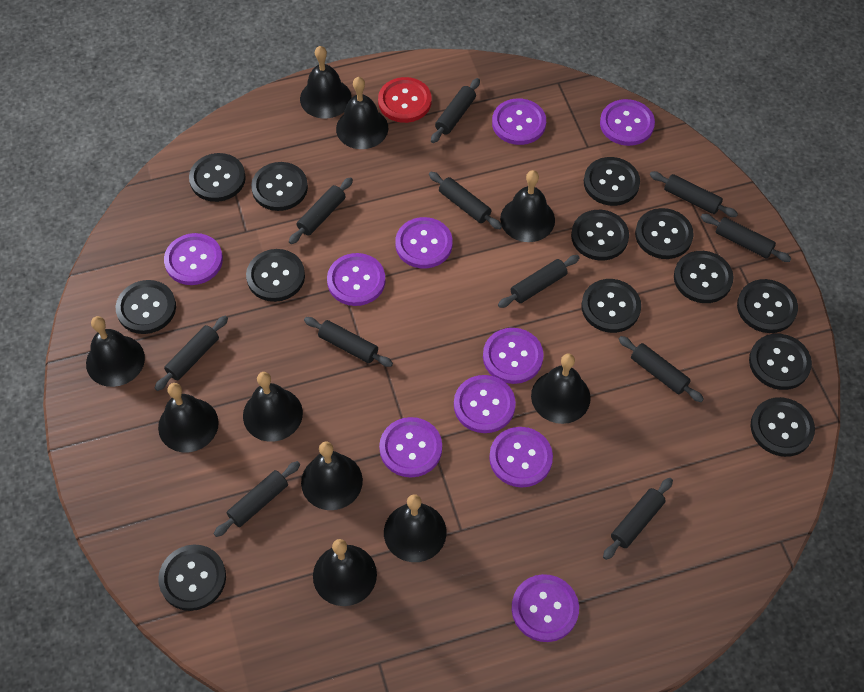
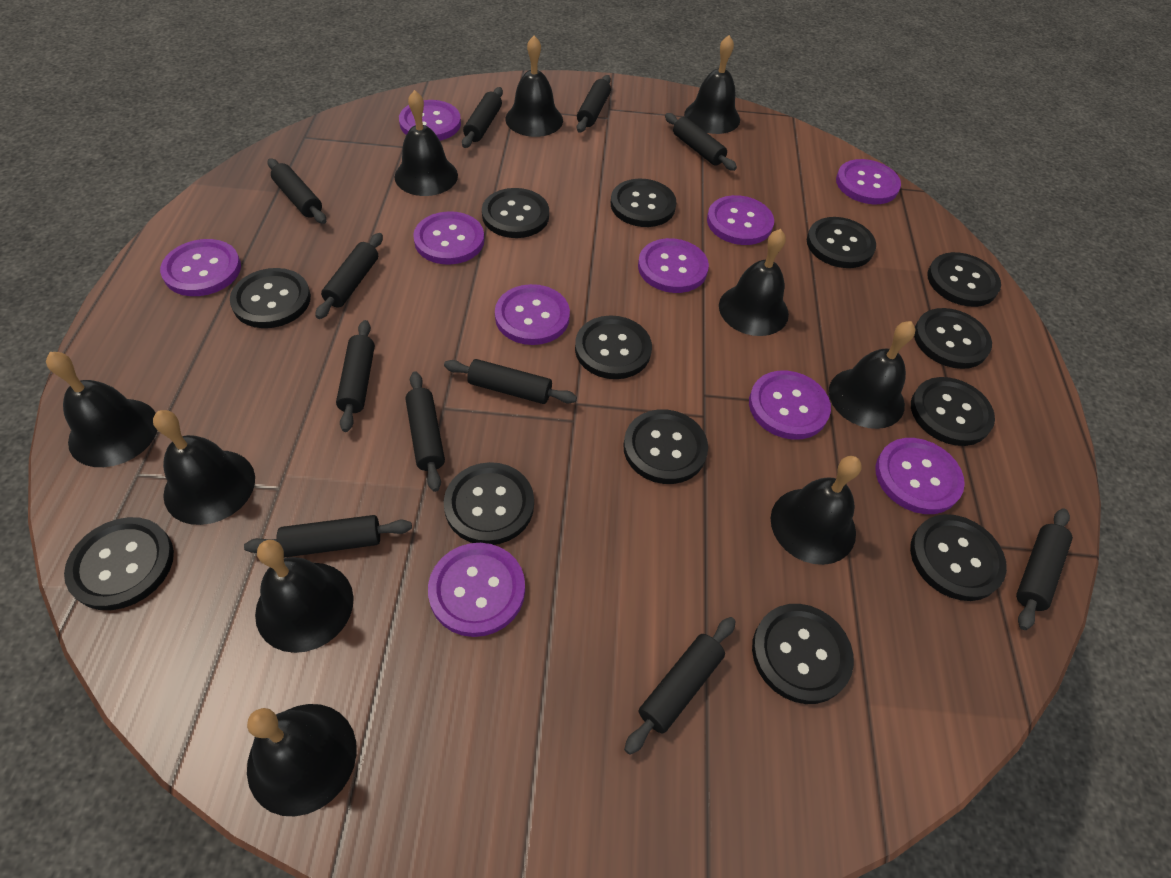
red button: 1 -> 0

